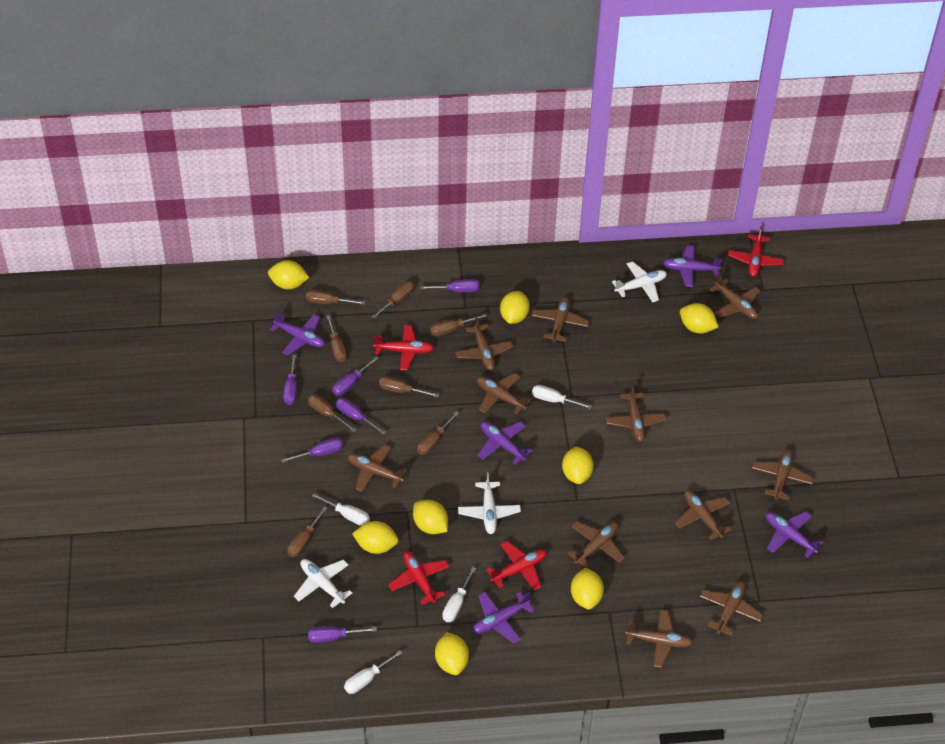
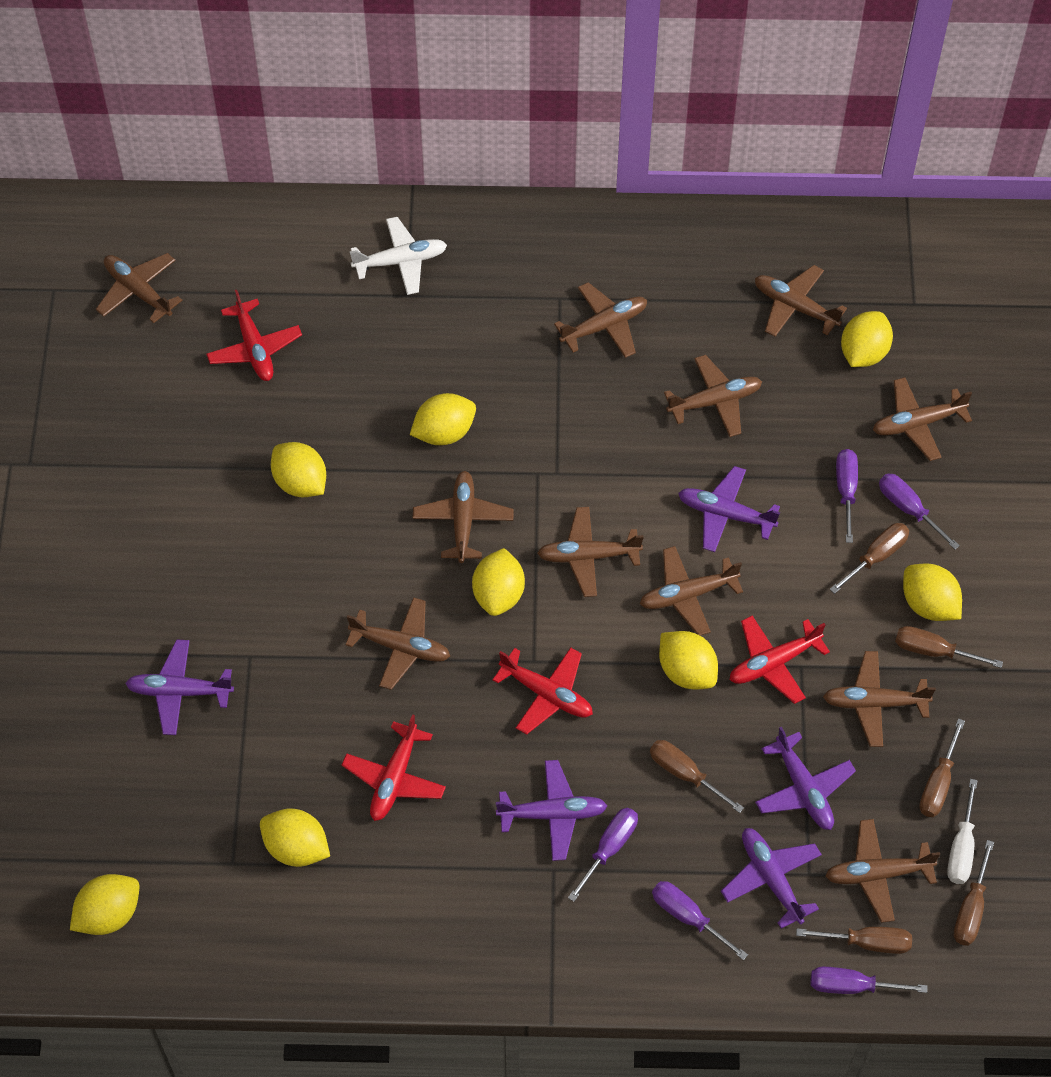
brown screwdriver: 8 -> 6
purple screwdriver: 6 -> 5
white plane: 3 -> 1
white screwdriver: 4 -> 1

